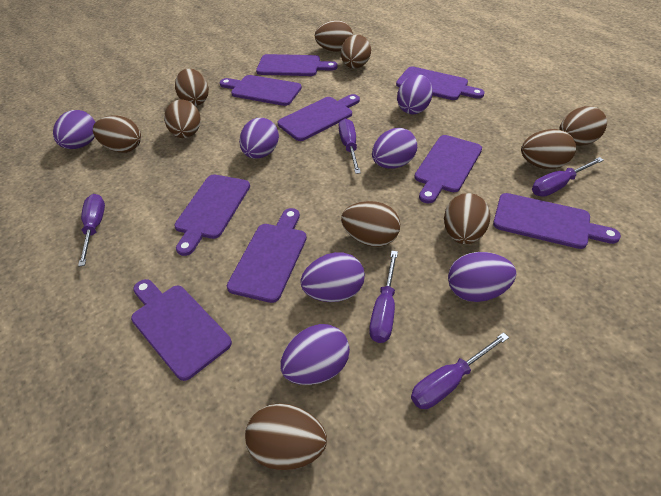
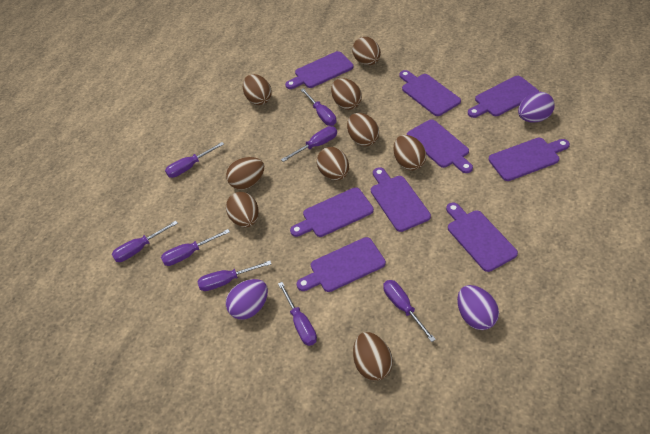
brown egg: 10 -> 9
purple egg: 7 -> 3
purple screwdriver: 5 -> 8

